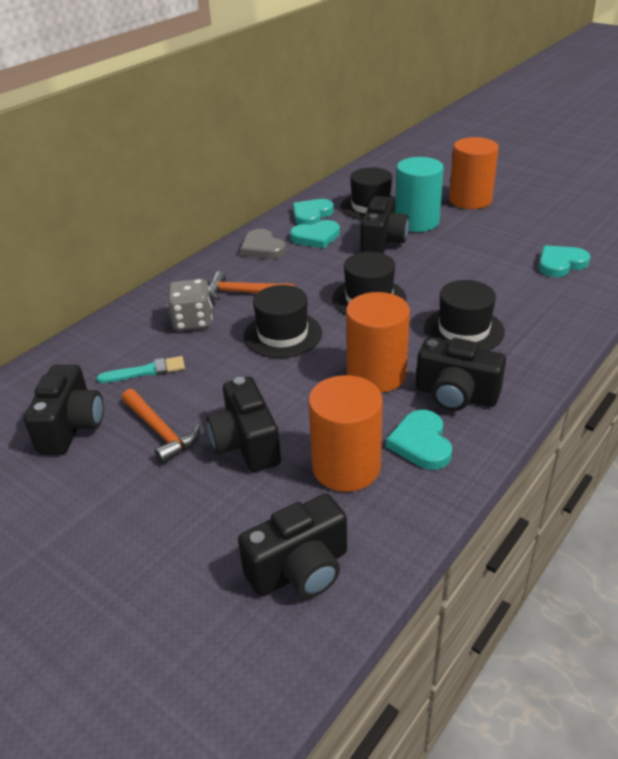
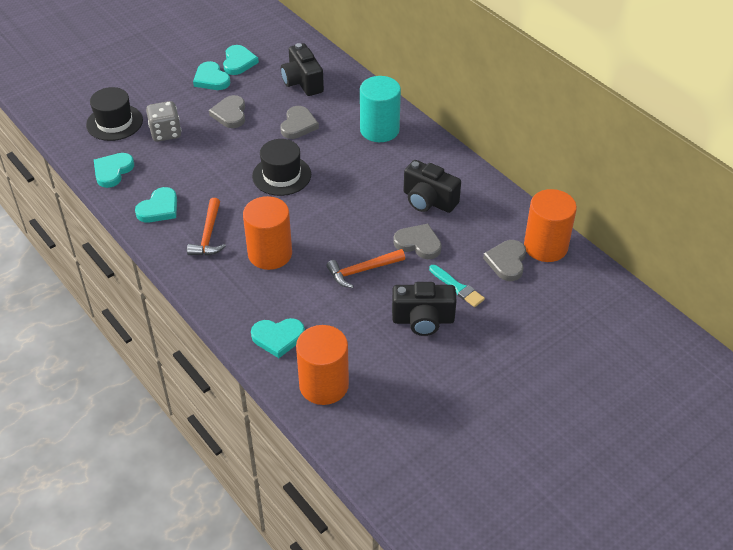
black camera: 5 -> 3
black hat: 4 -> 2
grey heart: 1 -> 4
turquoise heart: 4 -> 5

